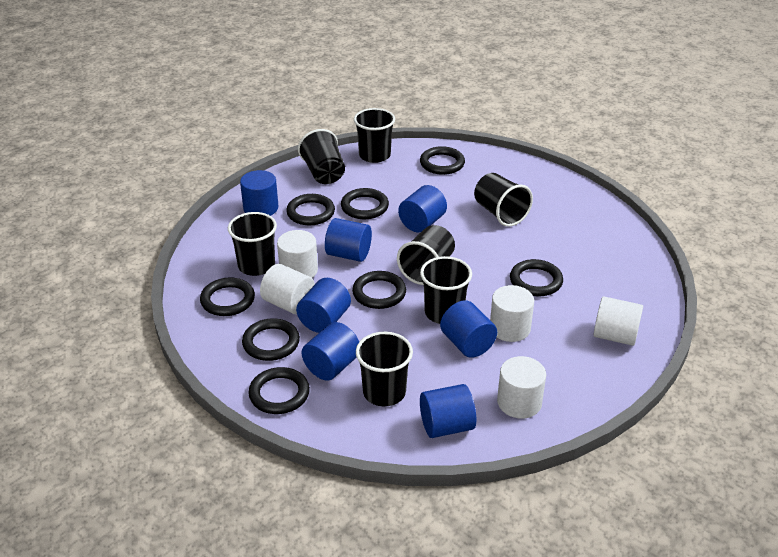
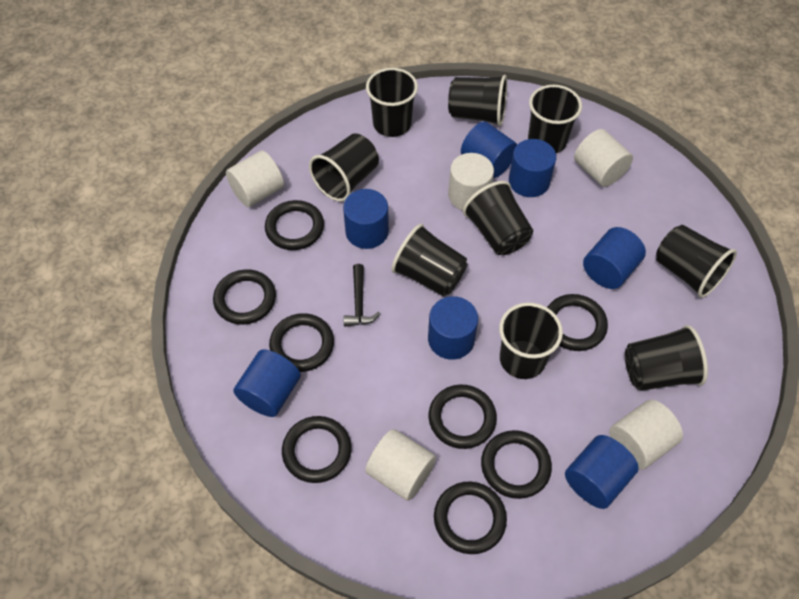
black cup: 7 -> 9
black hammer: 0 -> 1

